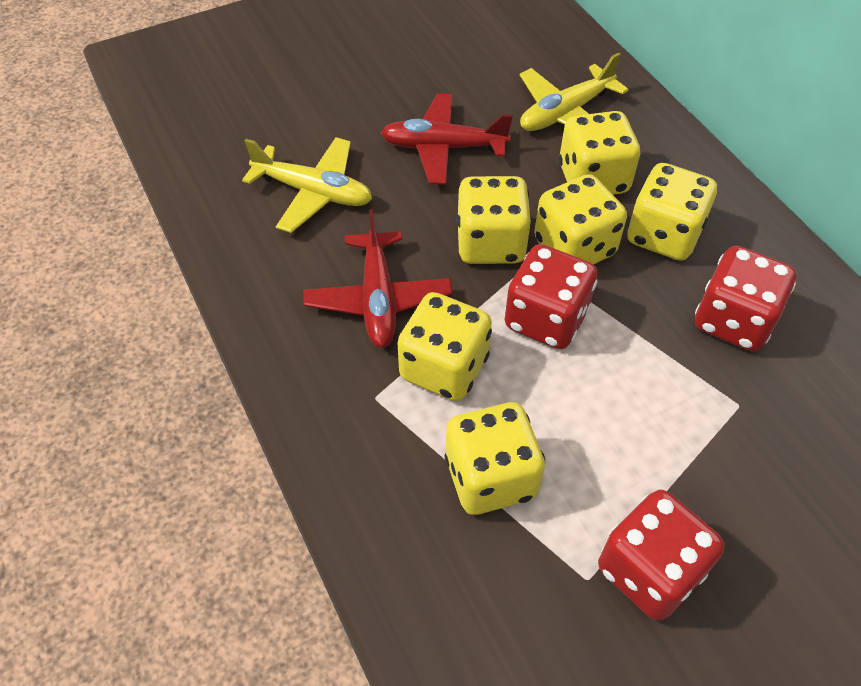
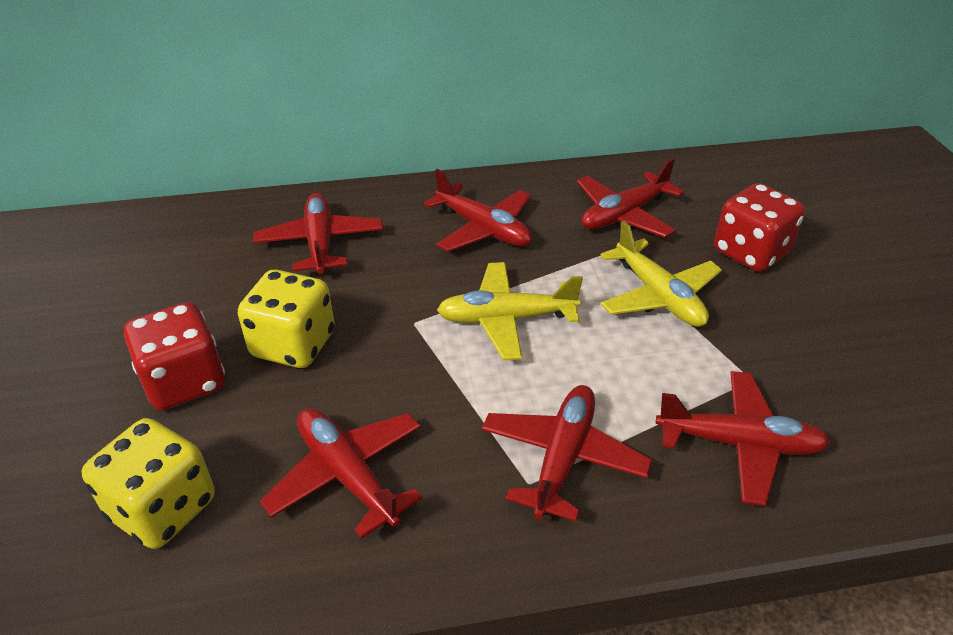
red dice: 3 -> 2
red plane: 2 -> 6
yellow dice: 6 -> 2

